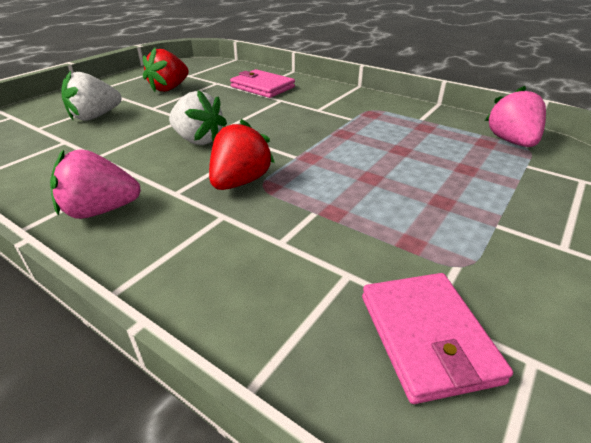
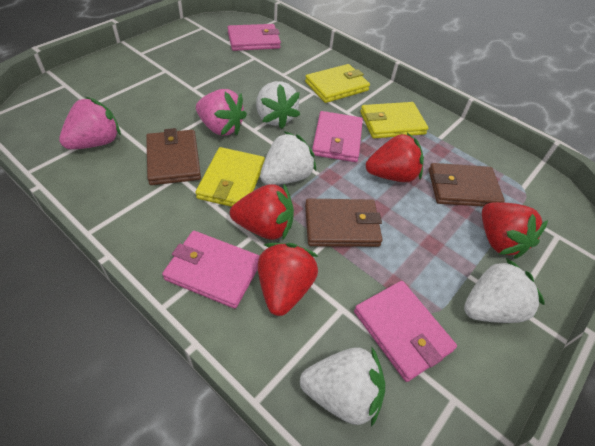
brown wallet: 0 -> 3
pink wallet: 2 -> 4
red strawberry: 2 -> 4
white strawberry: 2 -> 4
yellow wallet: 0 -> 3

